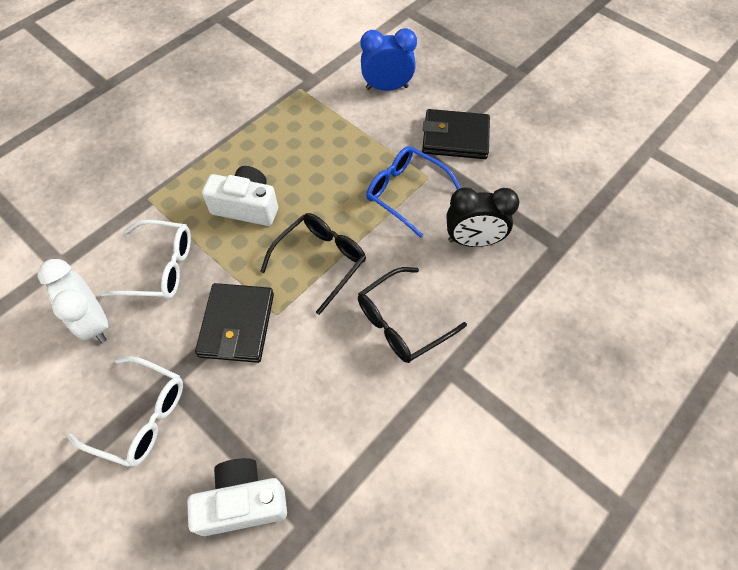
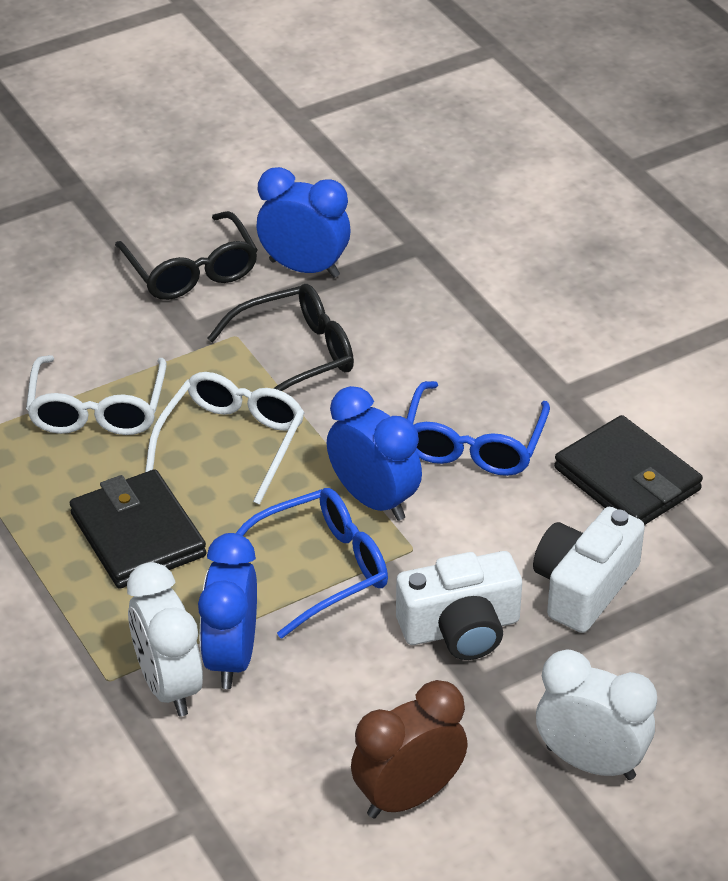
black clock: 1 -> 0
blue clock: 1 -> 3
blue glasses: 1 -> 2
brown clock: 0 -> 1
white clock: 1 -> 2

